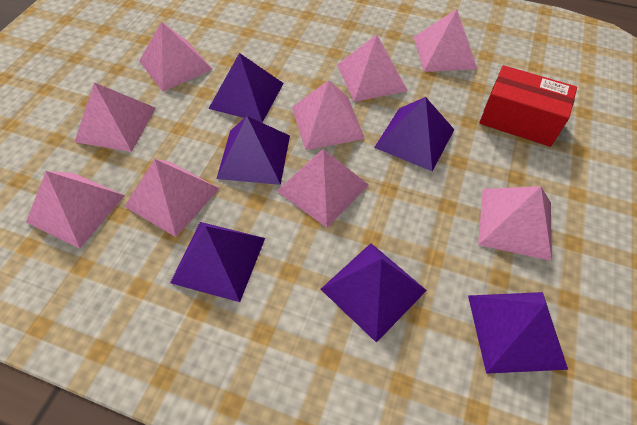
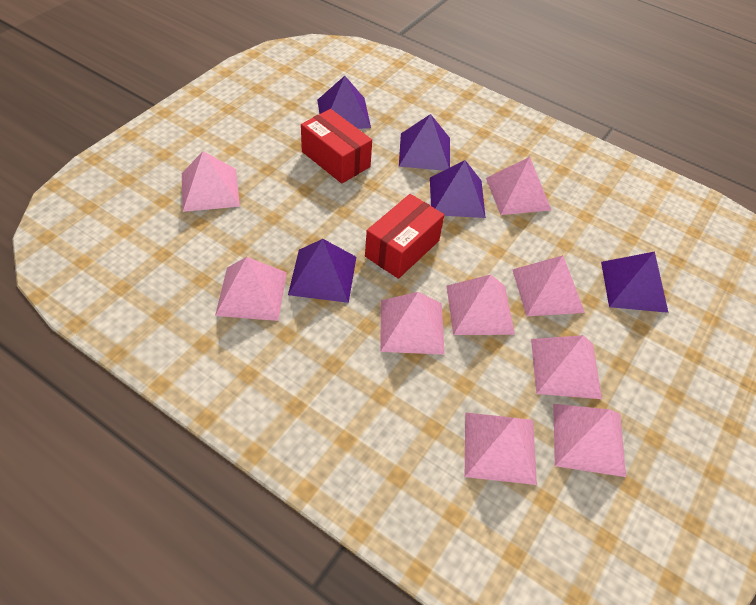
purple pyramid: 6 -> 5
red box: 1 -> 2

